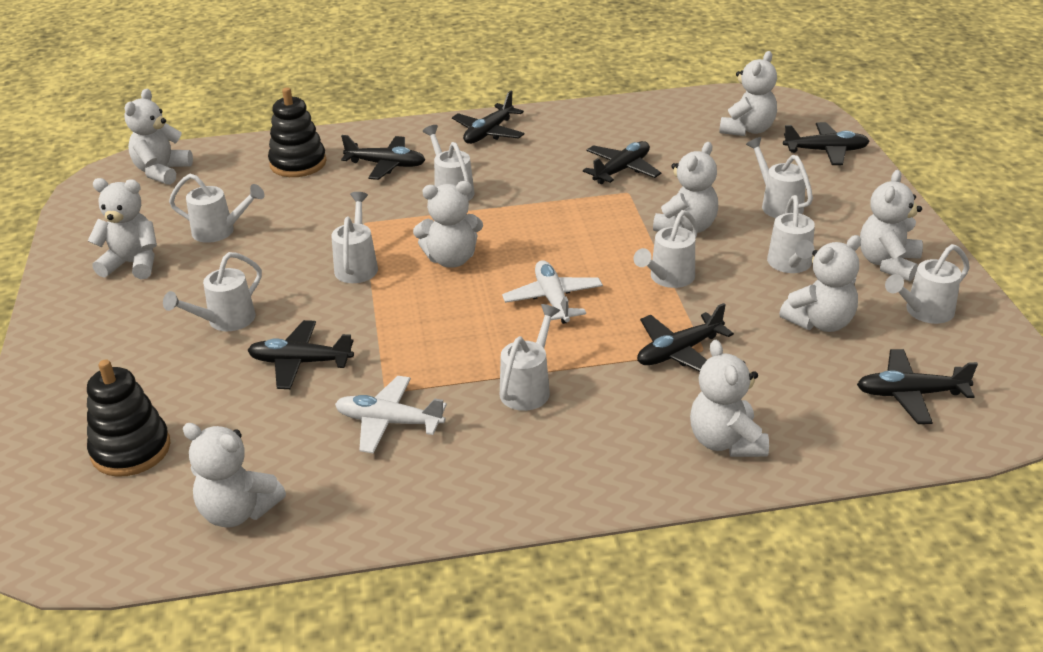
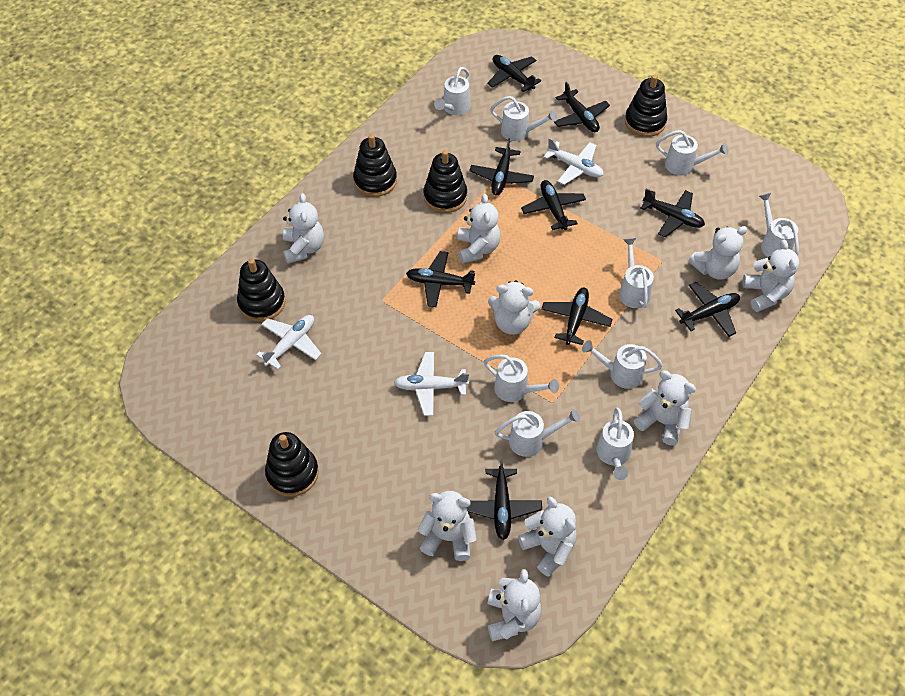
black plane: 7 -> 9
black stacking toy: 2 -> 5
white plane: 2 -> 3

